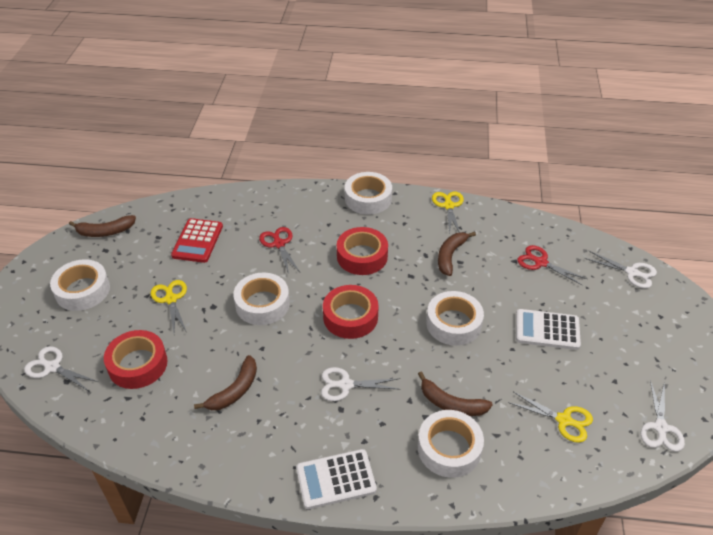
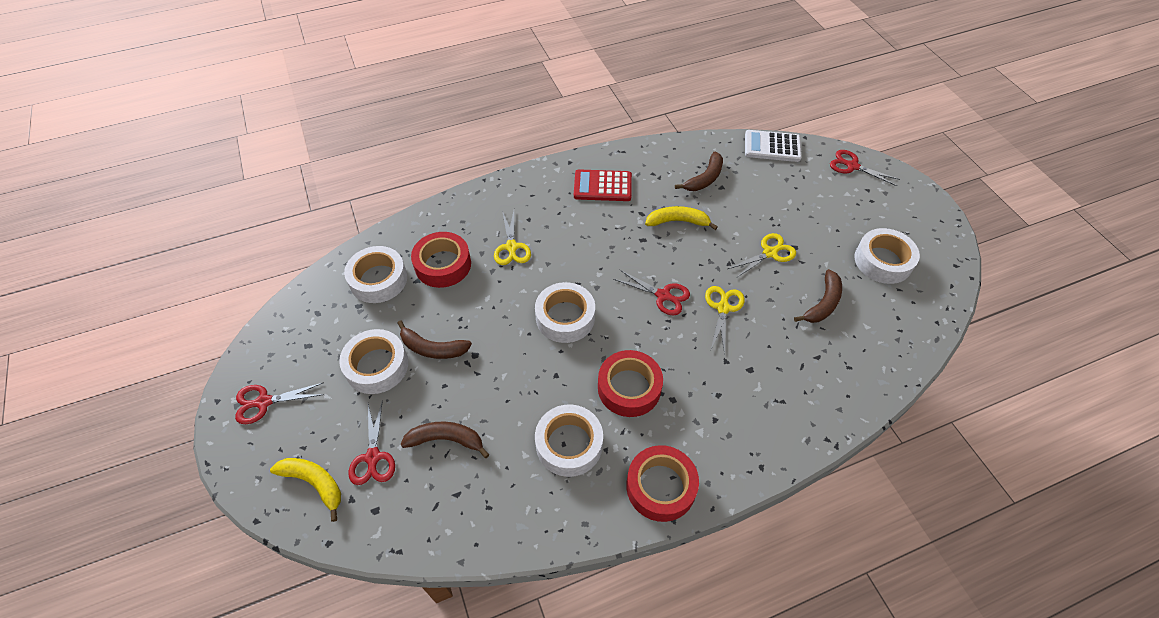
red scissors: 2 -> 4
white calculator: 2 -> 1
white scissors: 4 -> 0
yellow banana: 0 -> 2

